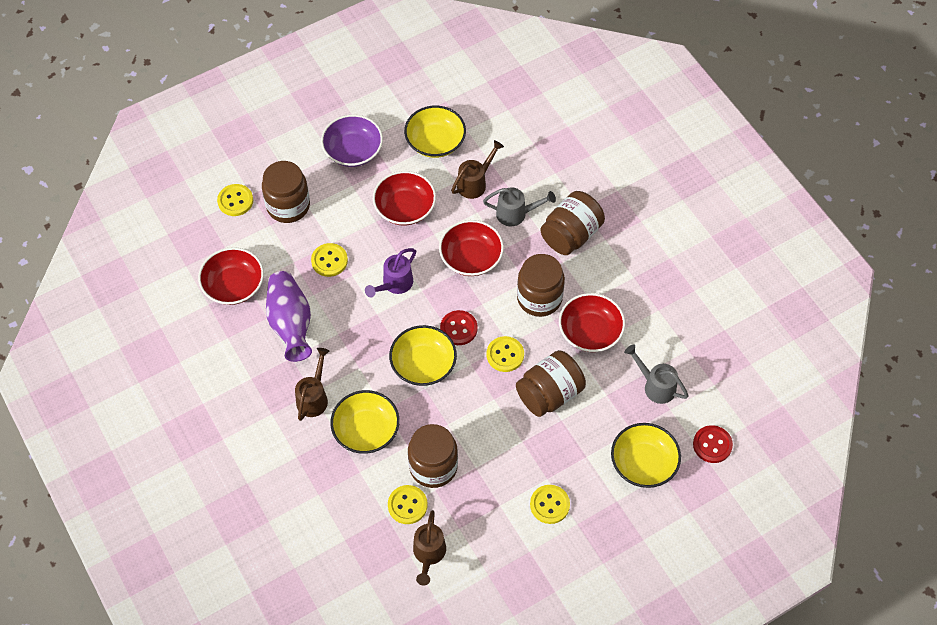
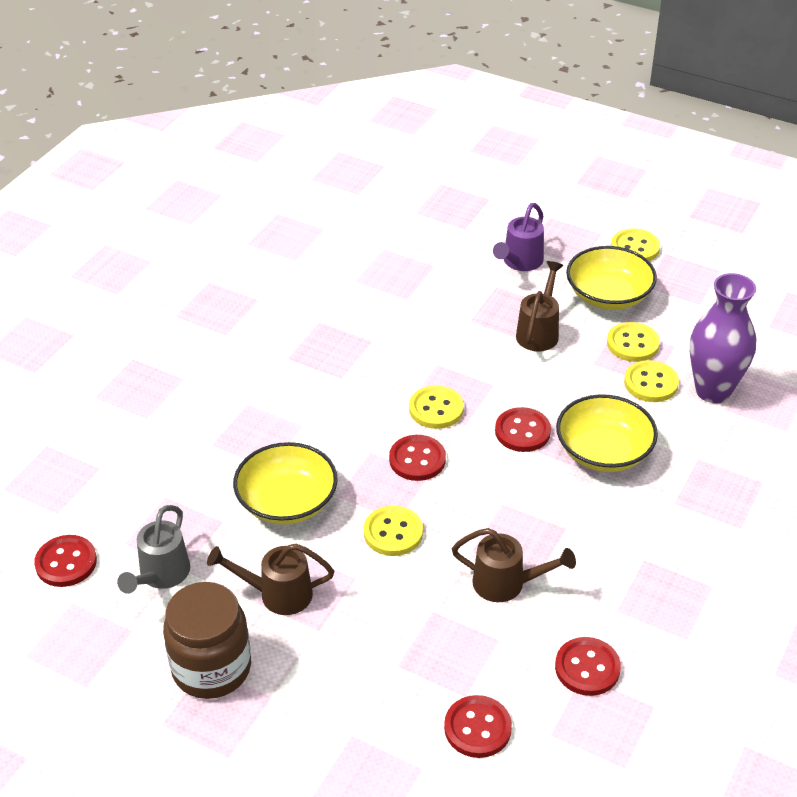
brown jar: 5 -> 1
grey watering can: 2 -> 1
purple bowl: 1 -> 0
red bowl: 4 -> 0
red button: 2 -> 5
yellow bowl: 4 -> 3

